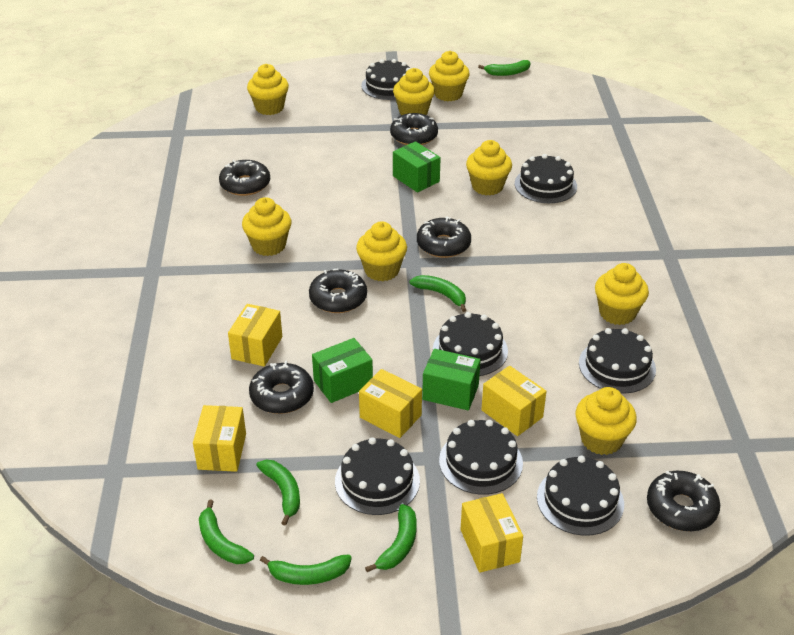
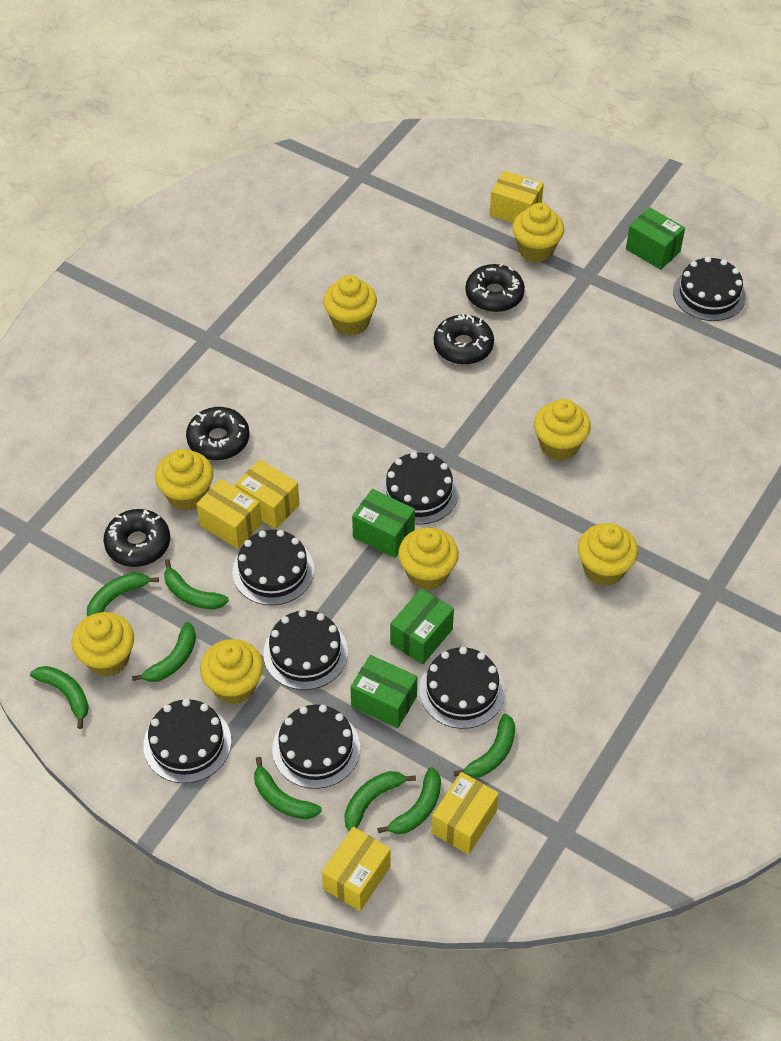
black donut: 6 -> 4
green banana: 6 -> 8
green box: 3 -> 4

